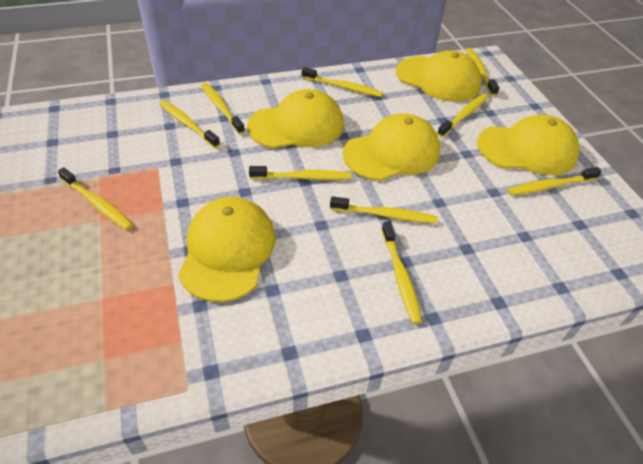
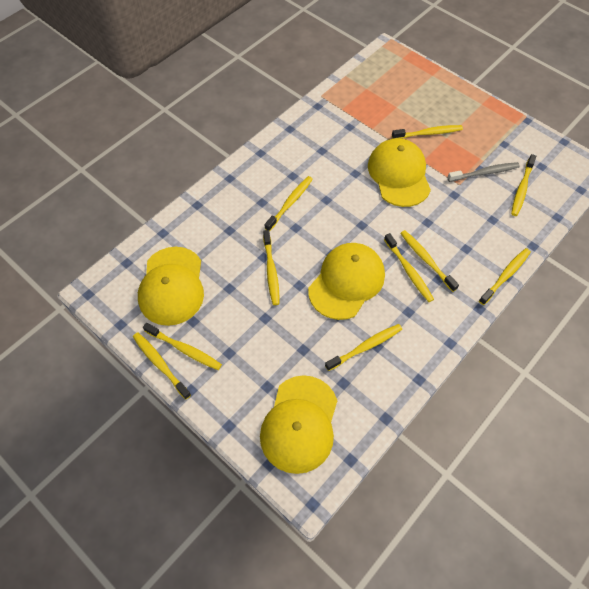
grey toothbrush: 0 -> 1
yellow cap: 5 -> 4

